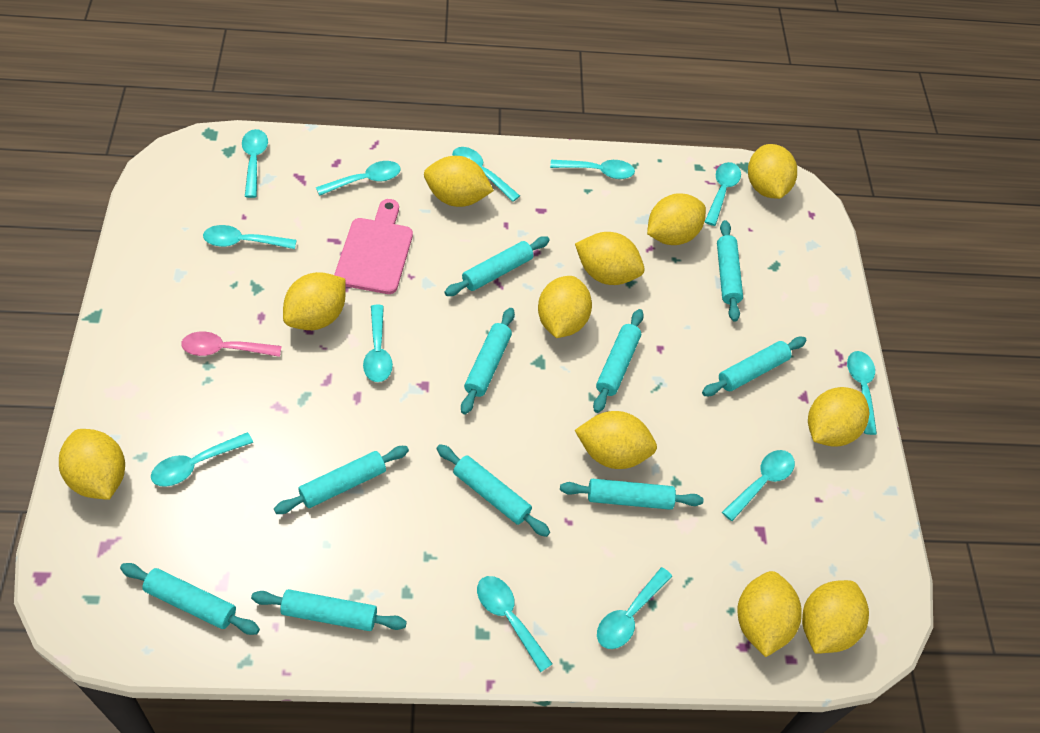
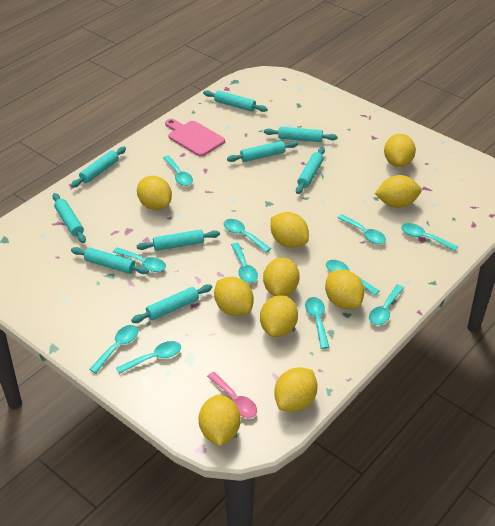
turquoise rolling pin: 10 -> 9
turquoise spoon: 12 -> 11
yellow lemon: 11 -> 10

